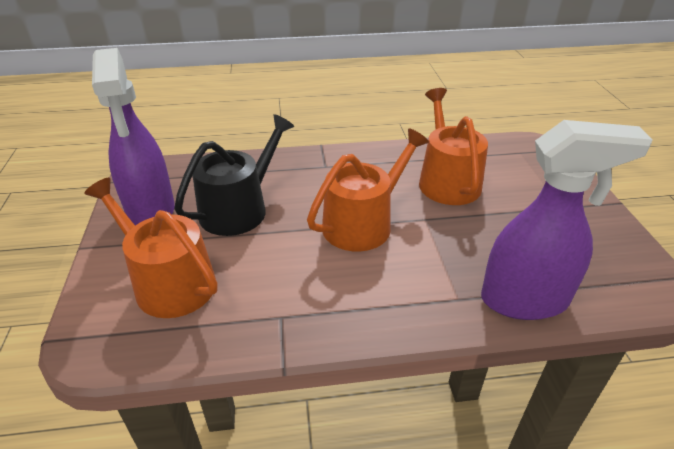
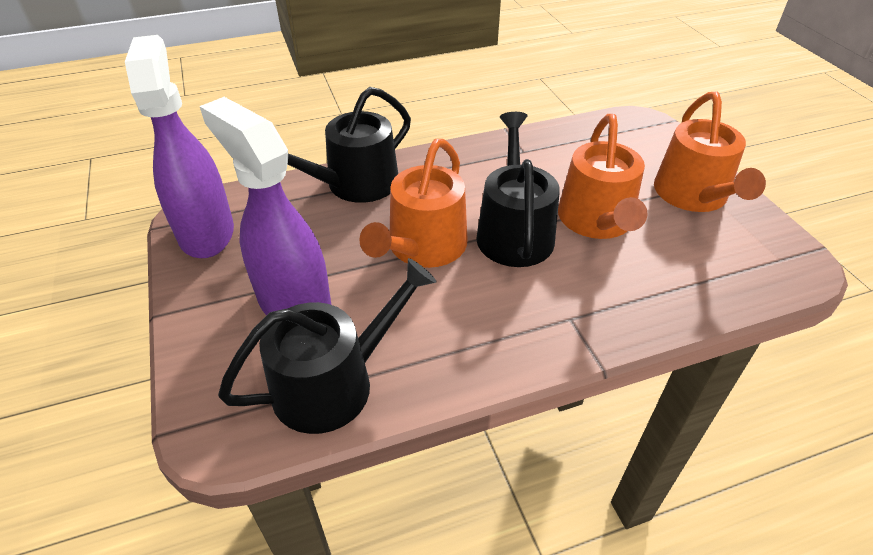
black watering can: 1 -> 3

